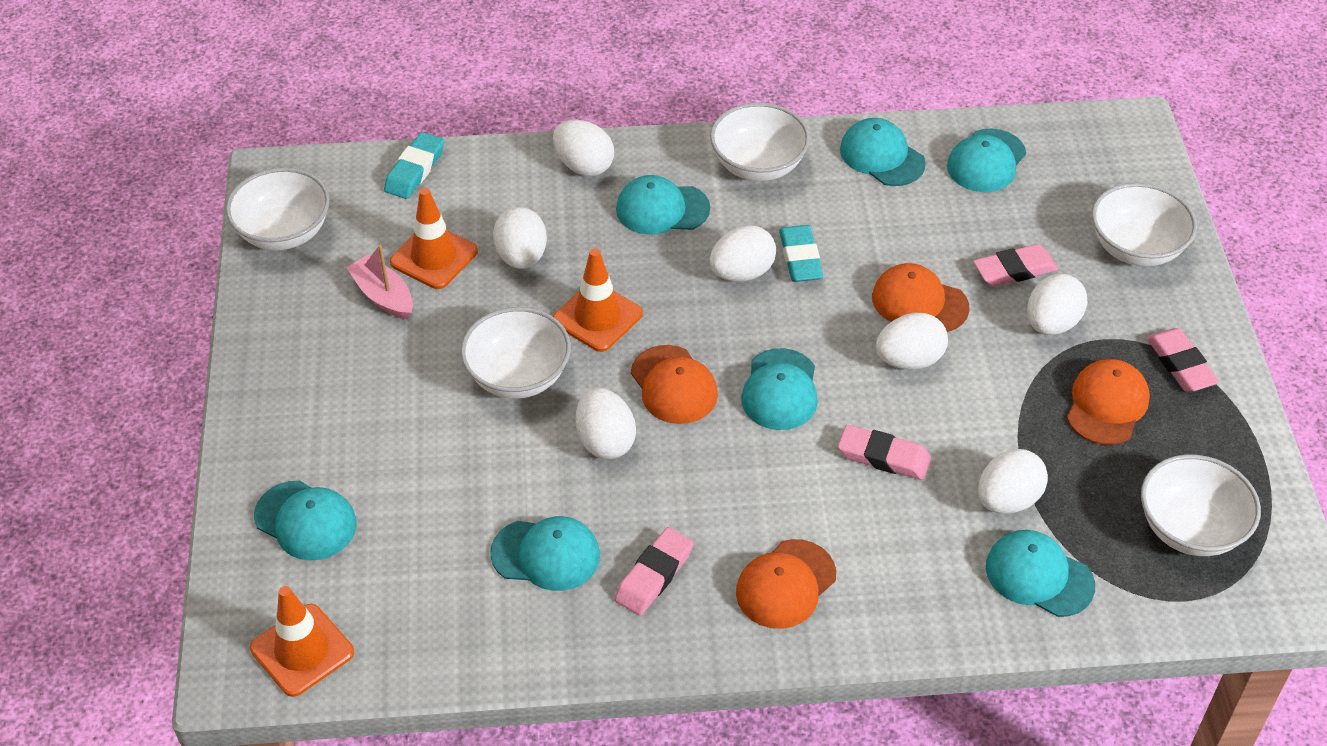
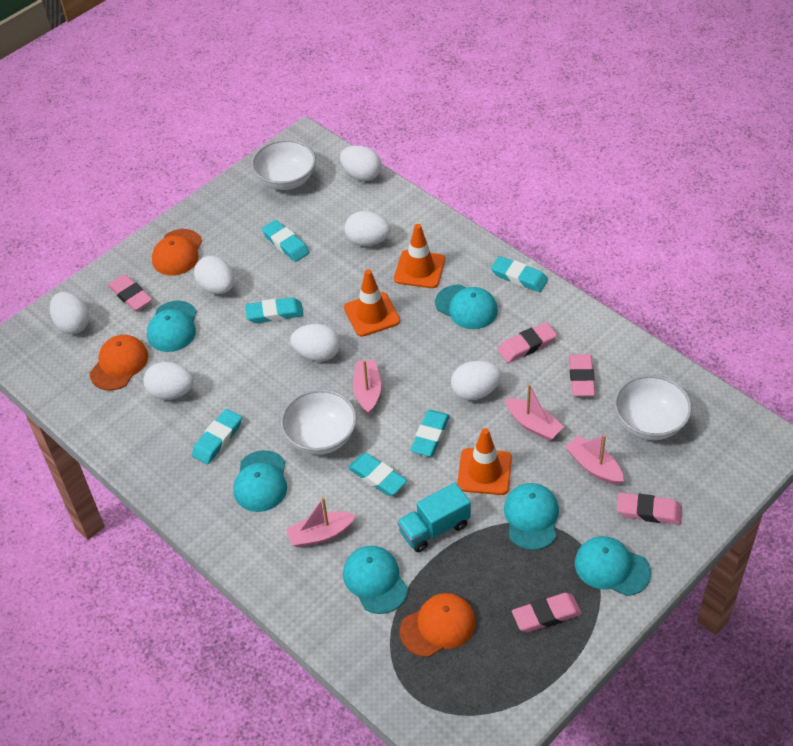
orange cap: 4 -> 3
pink boat: 1 -> 4
pink eraser: 4 -> 5
turquoise cap: 7 -> 6
turquoise eraser: 2 -> 6
turquoise truck: 0 -> 1
white bowl: 5 -> 3

